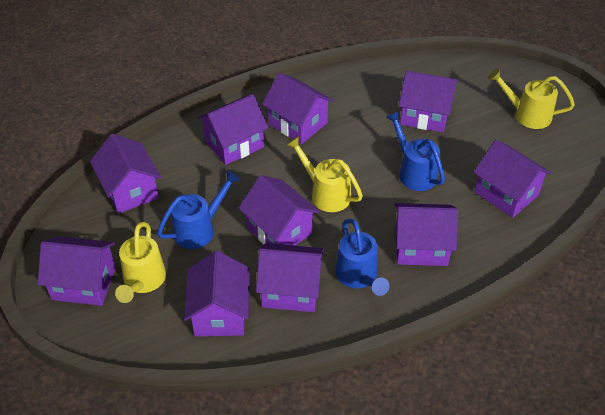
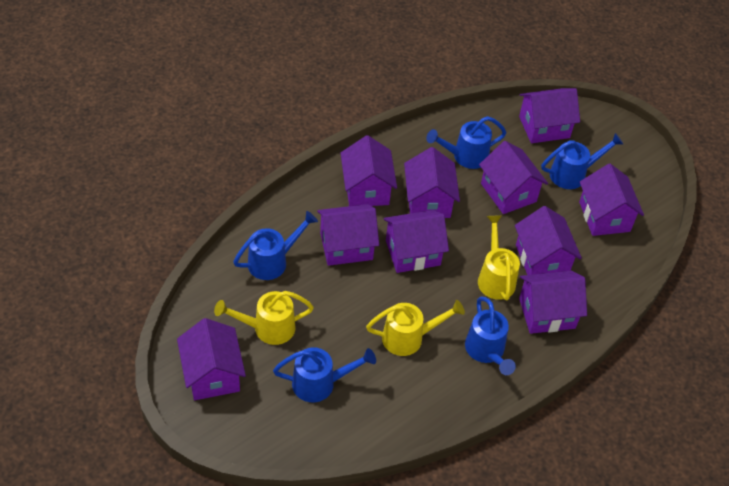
blue watering can: 3 -> 5

